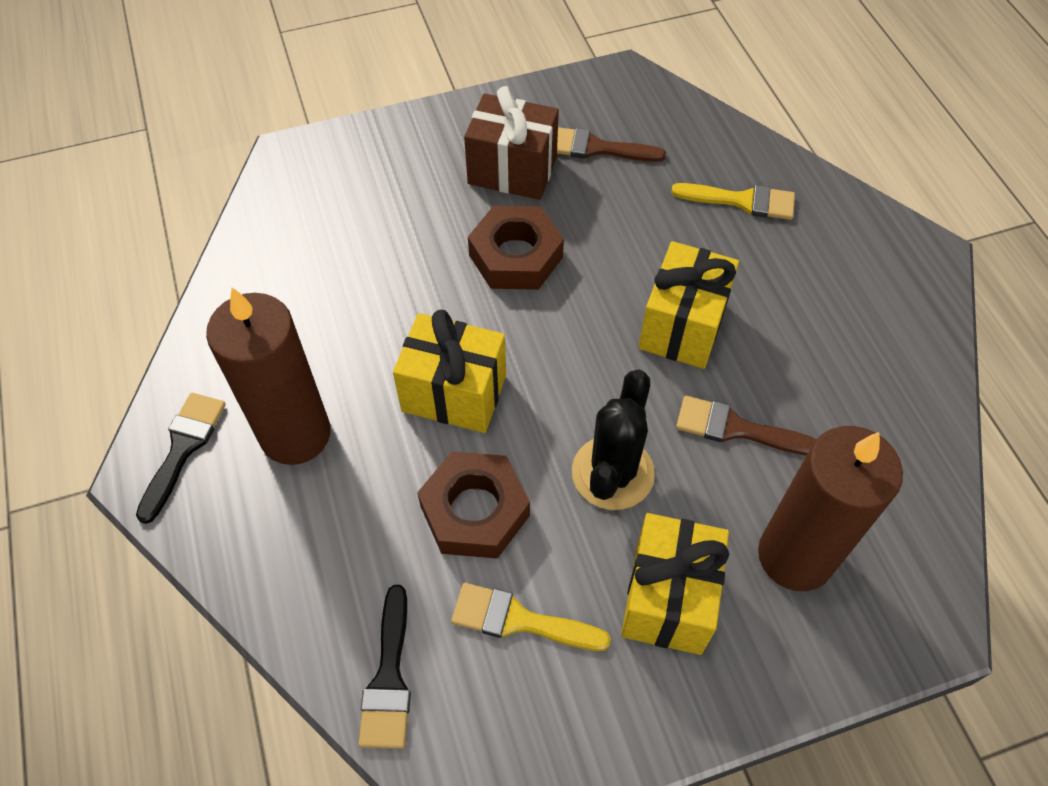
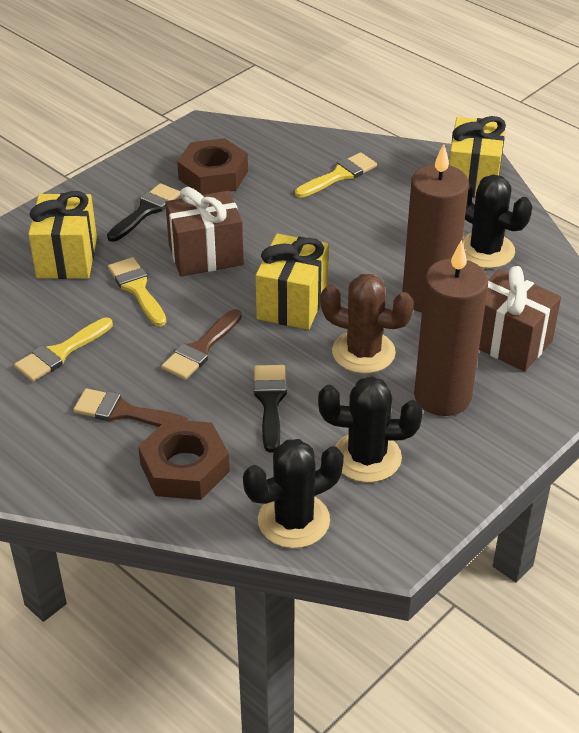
black cactus: 1 -> 3
brown cactus: 0 -> 1
brown gift: 1 -> 2
yellow brush: 2 -> 3

